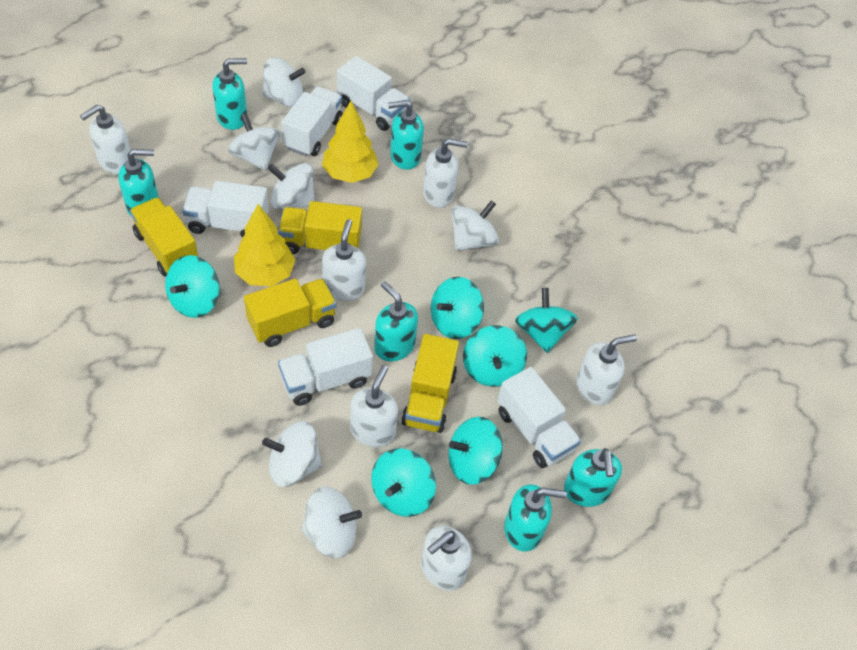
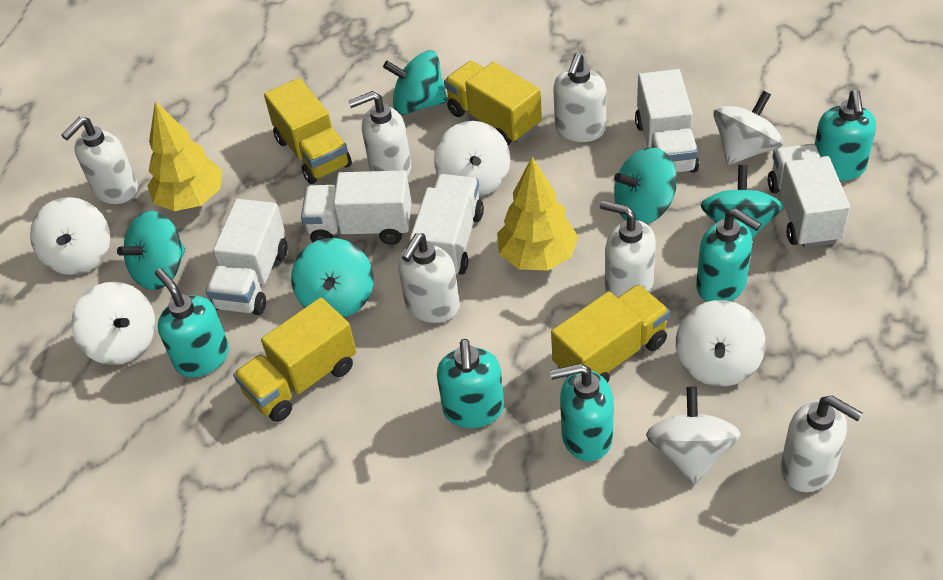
turquoise soap dispenser: 6 -> 5
turquoise spinning top: 6 -> 5

